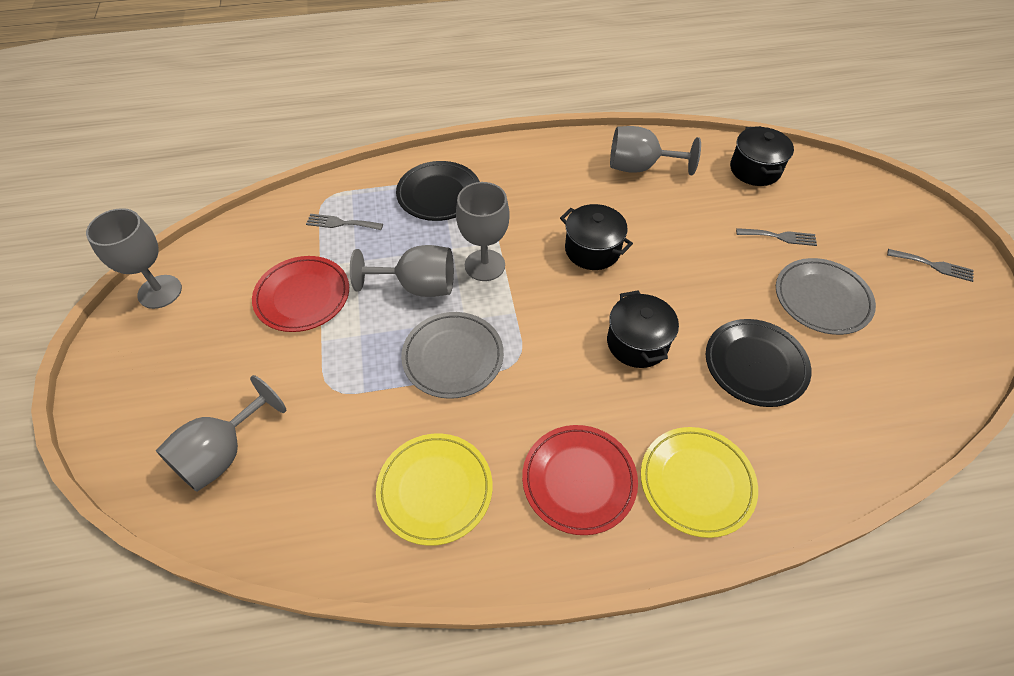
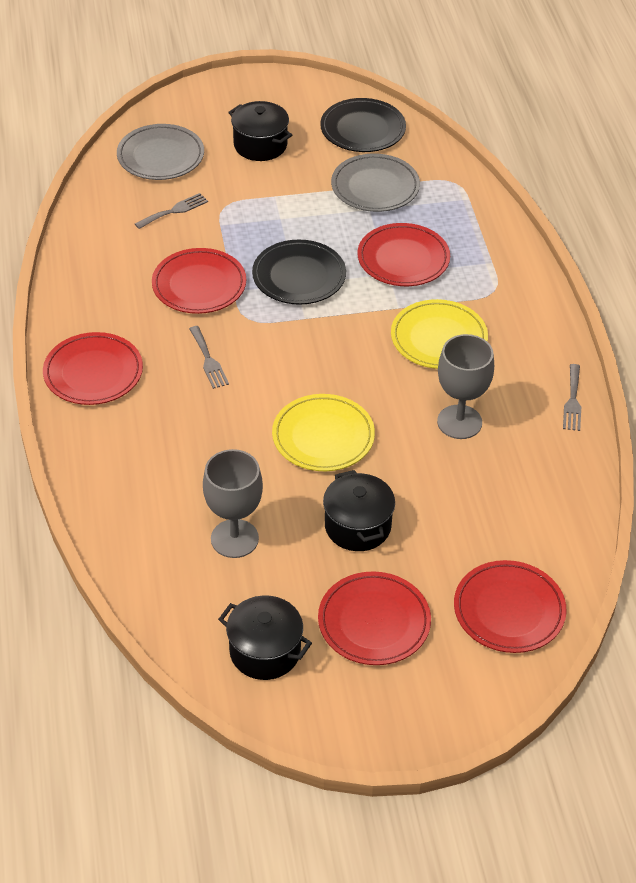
grey goblet: 5 -> 2
red plate: 2 -> 5

